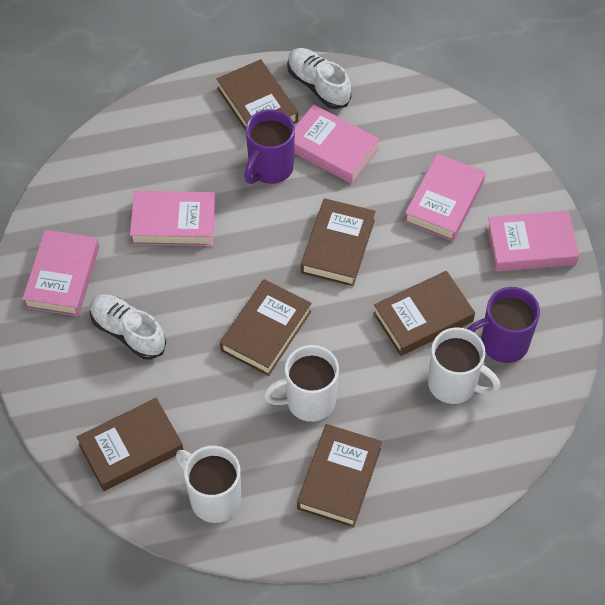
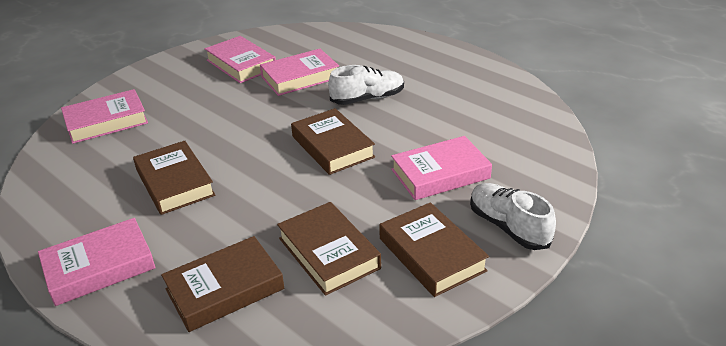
brown book: 6 -> 5
purple mug: 2 -> 0
white mug: 3 -> 0

